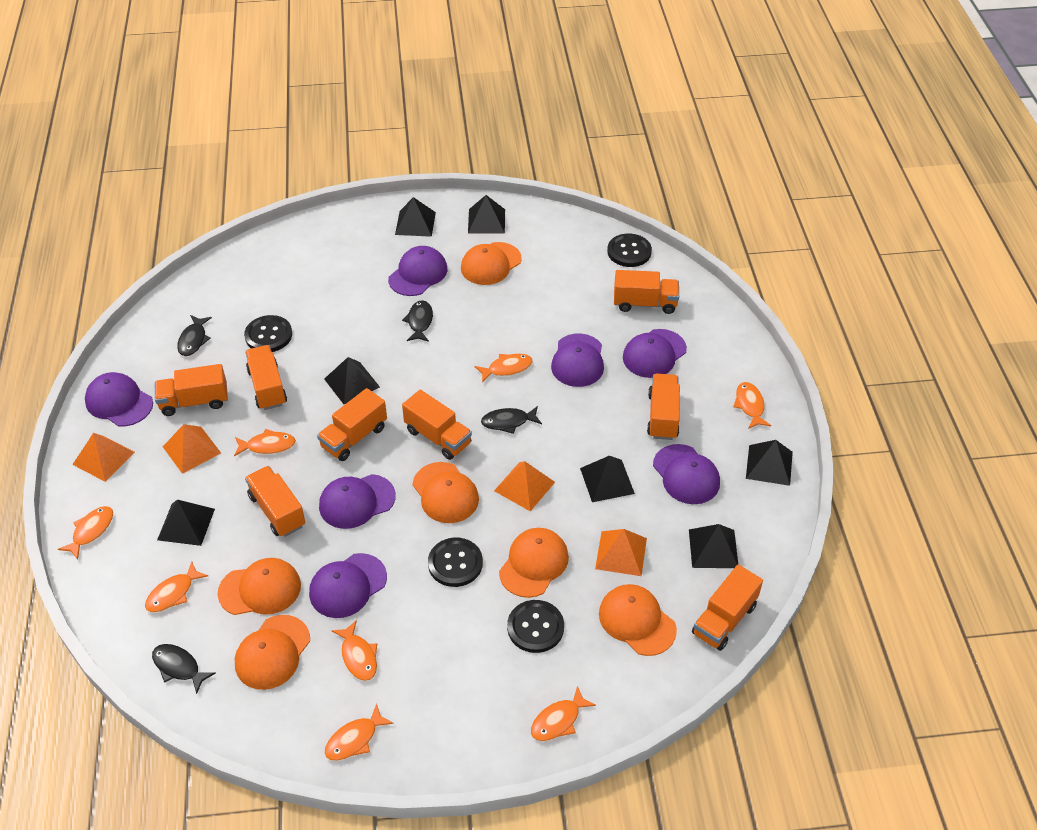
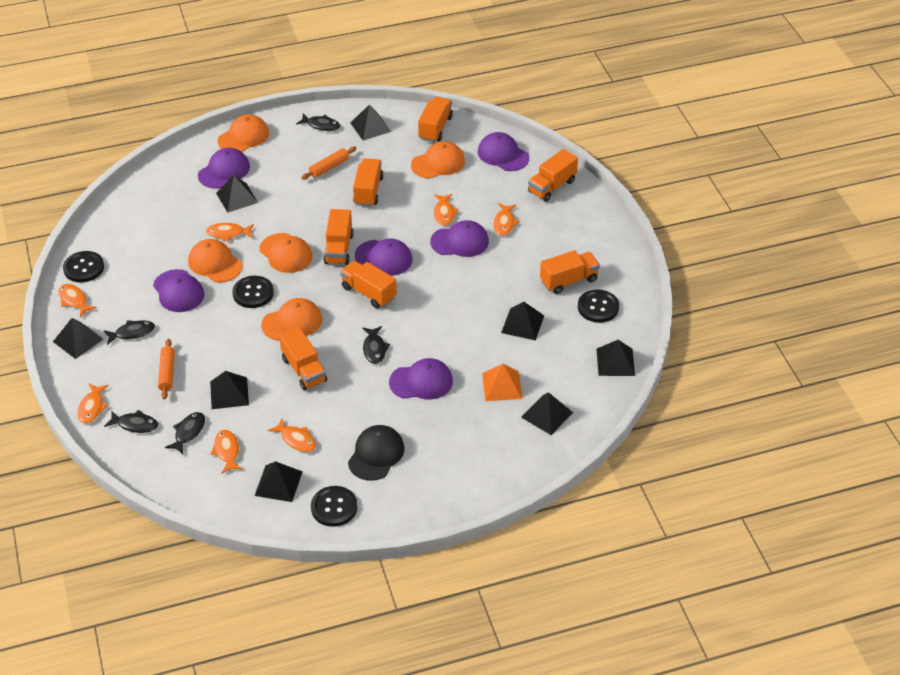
black cap: 0 -> 1
black fish: 4 -> 5
black pyramid: 7 -> 8
orange cap: 6 -> 5
orange fish: 8 -> 7
orange pyramid: 4 -> 1
orange rolling pin: 0 -> 2
orange truck: 8 -> 7
purple cap: 7 -> 6

